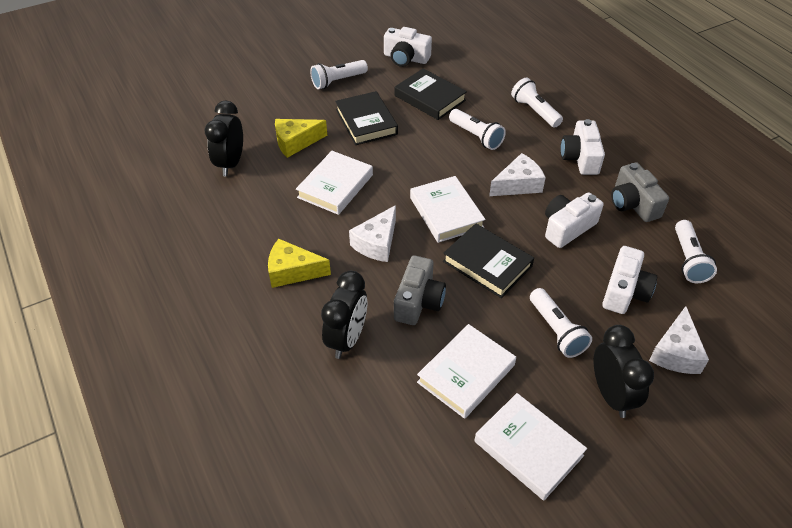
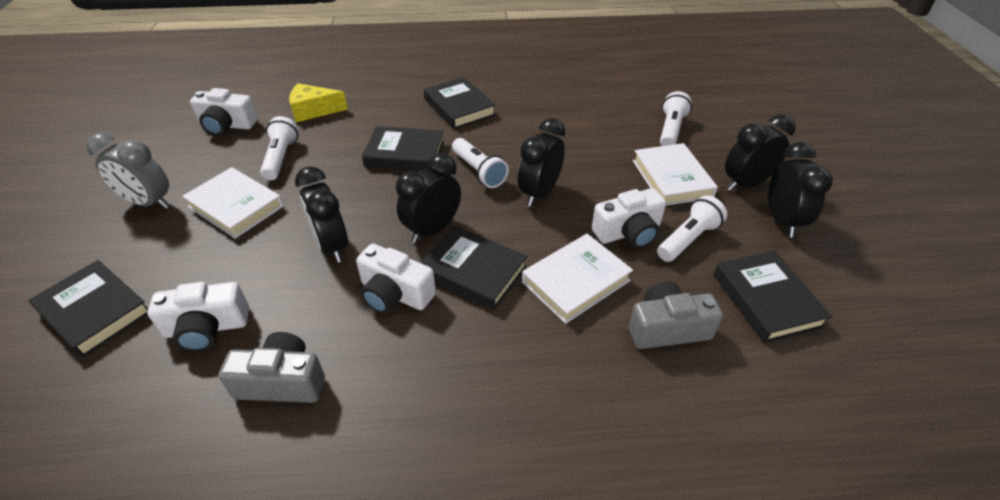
black book: 3 -> 5
black clock: 3 -> 5
grey clock: 0 -> 1
white book: 4 -> 3
white cheese: 3 -> 0
white flashlight: 5 -> 4
yellow cheese: 2 -> 1

